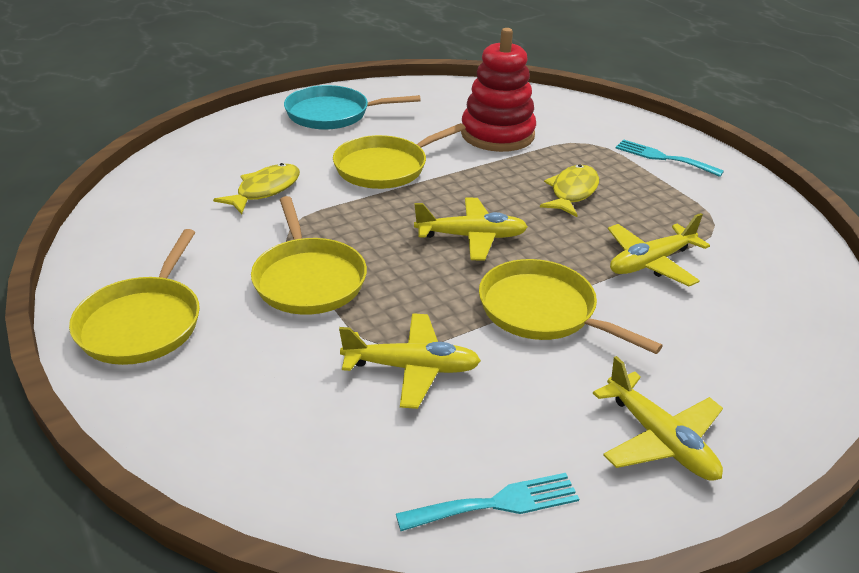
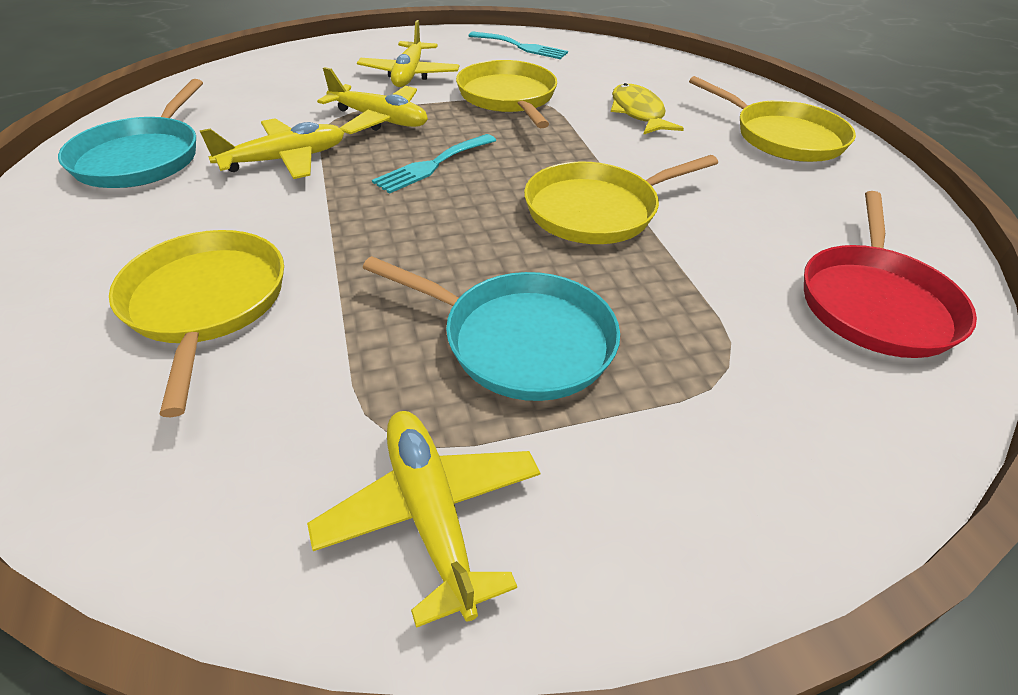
red pan: 0 -> 1
red stacking toy: 1 -> 0
turquoise pan: 1 -> 2
yellow fish: 2 -> 1

